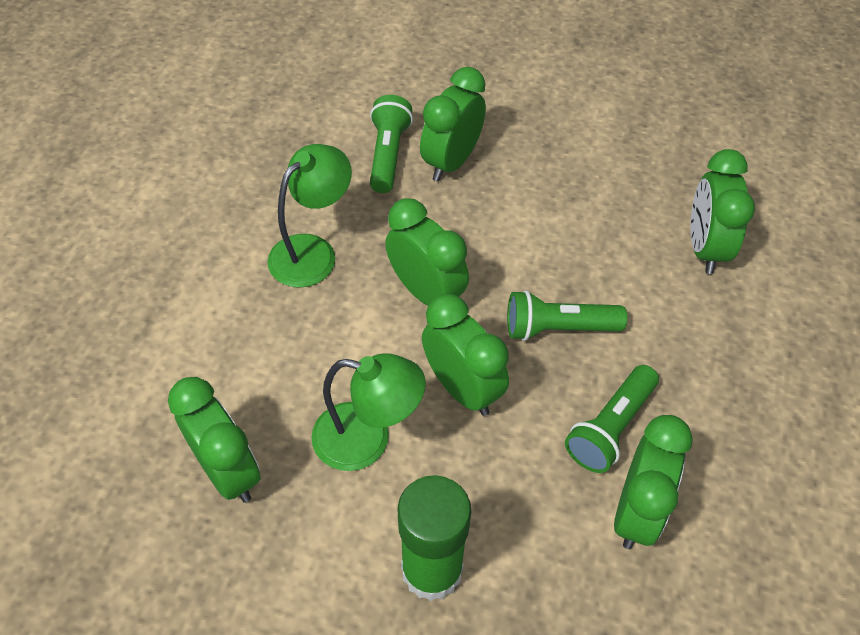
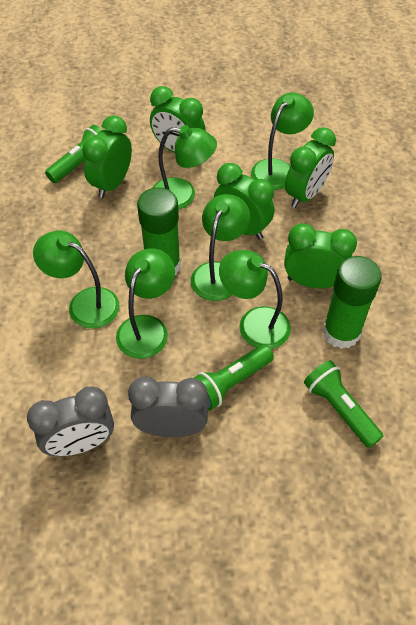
green clock: 6 -> 5
green glue stick: 1 -> 2
green lamp: 2 -> 6
grey clock: 0 -> 2

